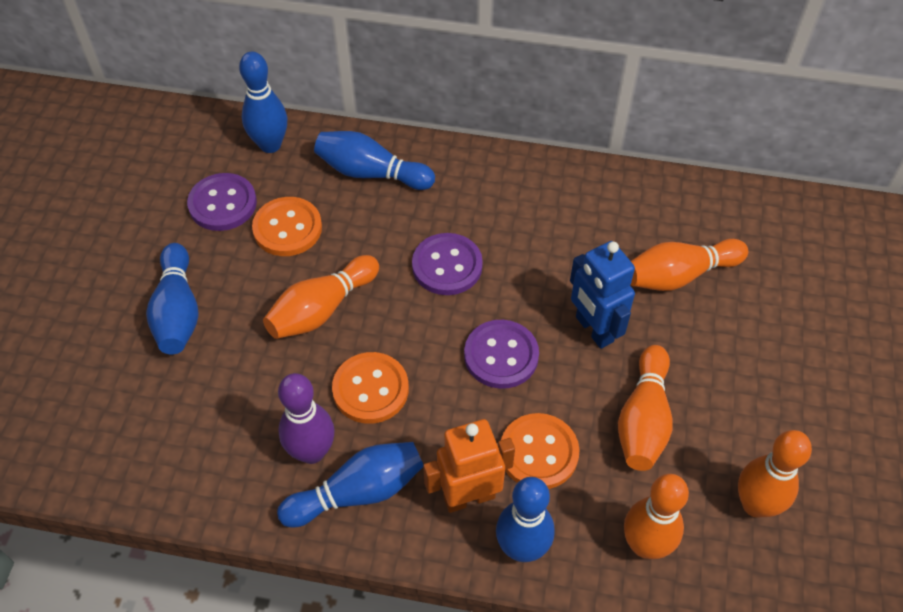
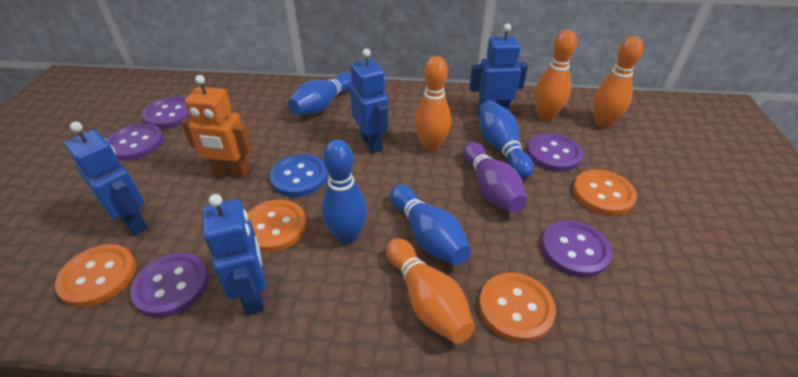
blue bowling pin: 5 -> 4
blue button: 0 -> 1
blue robot: 1 -> 4
orange bowling pin: 5 -> 4
orange button: 3 -> 4
purple button: 3 -> 5

